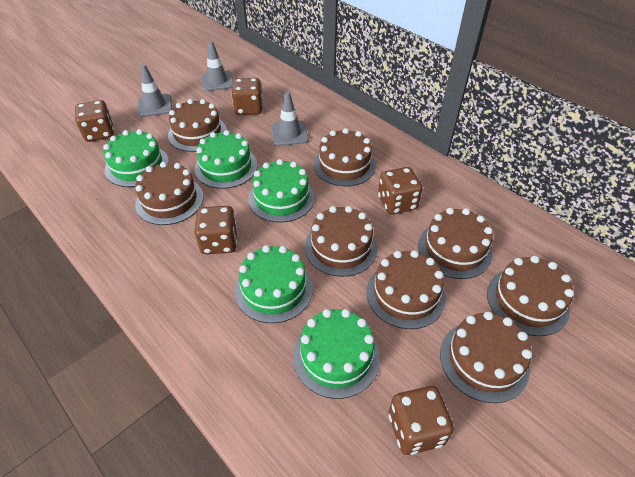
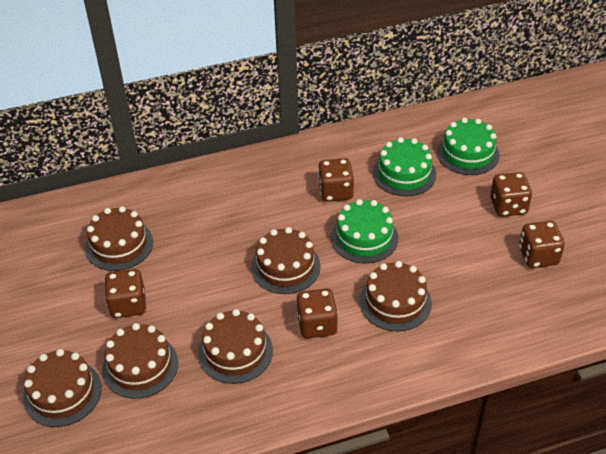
brown cake: 8 -> 6
green cake: 5 -> 3
grey traffic cone: 3 -> 0

